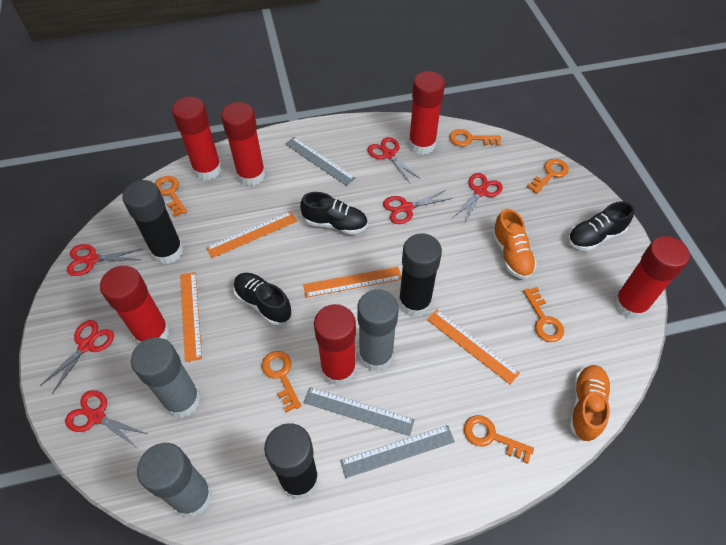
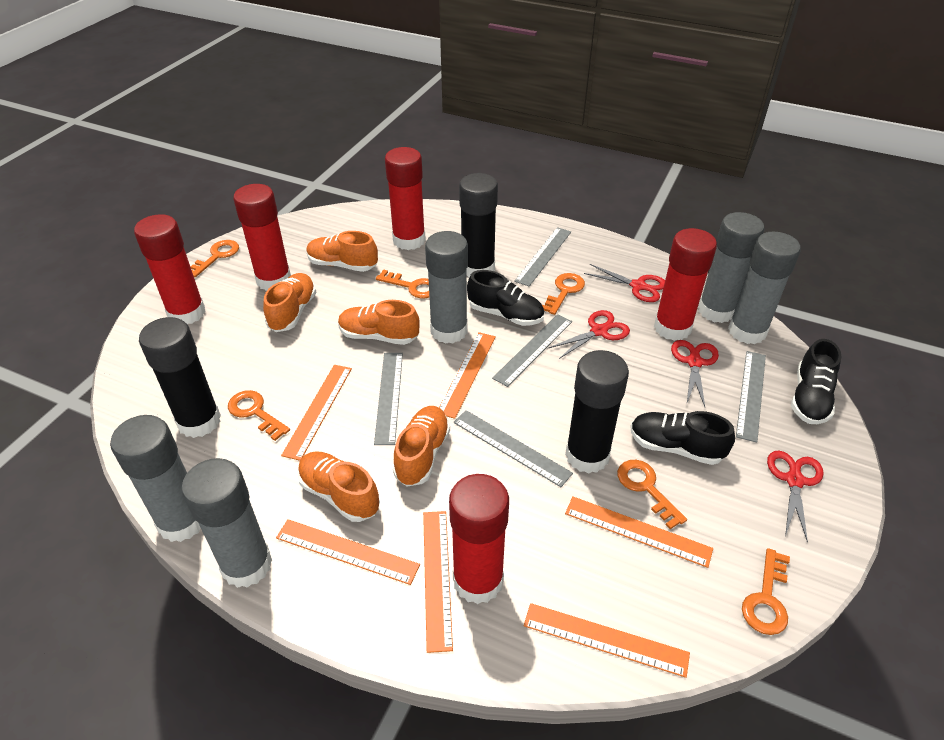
grey glue stick: 3 -> 5
grey ruler: 3 -> 5
orange ruler: 4 -> 6
orange shoe: 2 -> 5
red glue stick: 6 -> 5
red scissors: 6 -> 4

